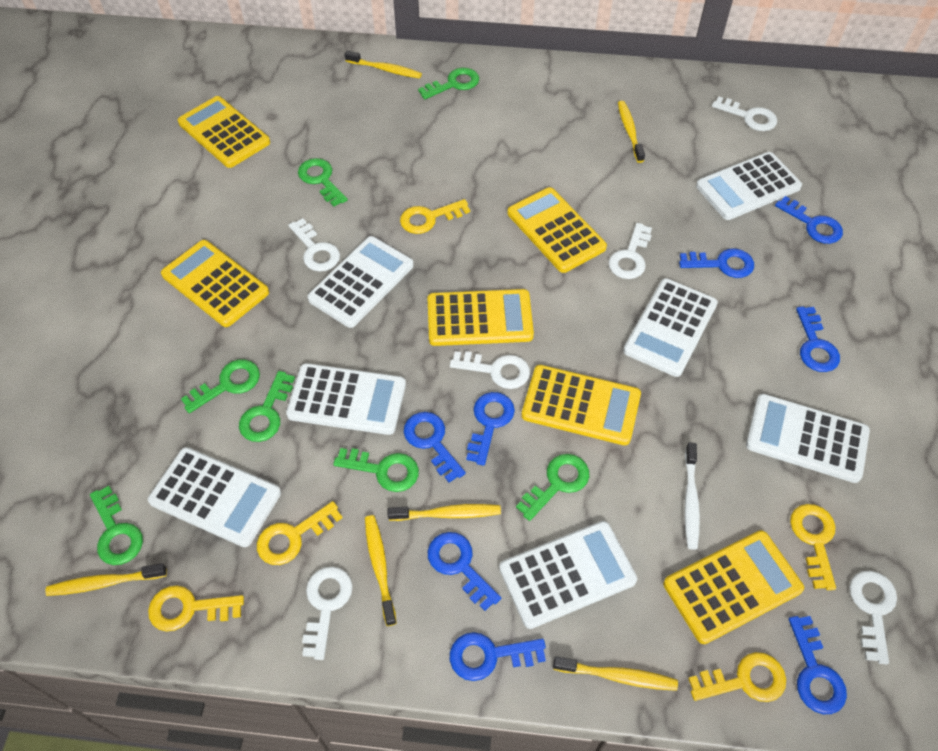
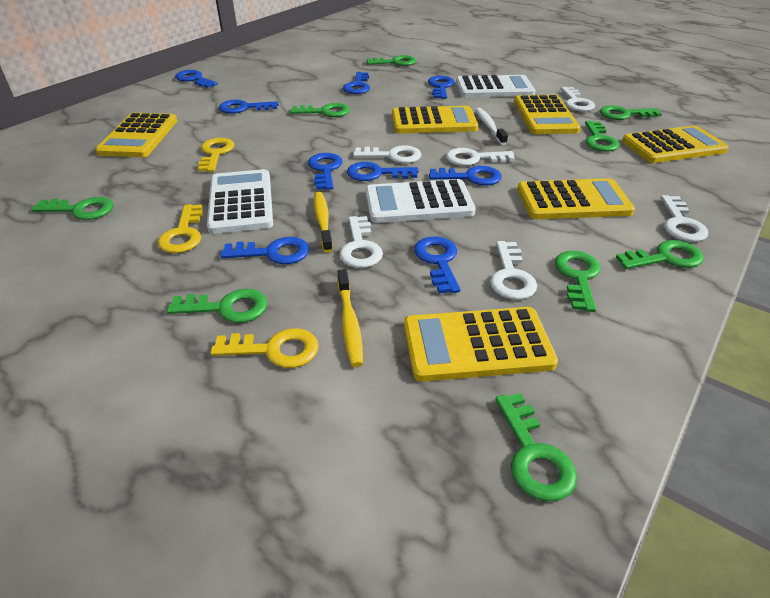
blue key: 8 -> 9
green key: 7 -> 9
white calculator: 7 -> 3
yellow key: 5 -> 3
yellow toothbrush: 6 -> 2

